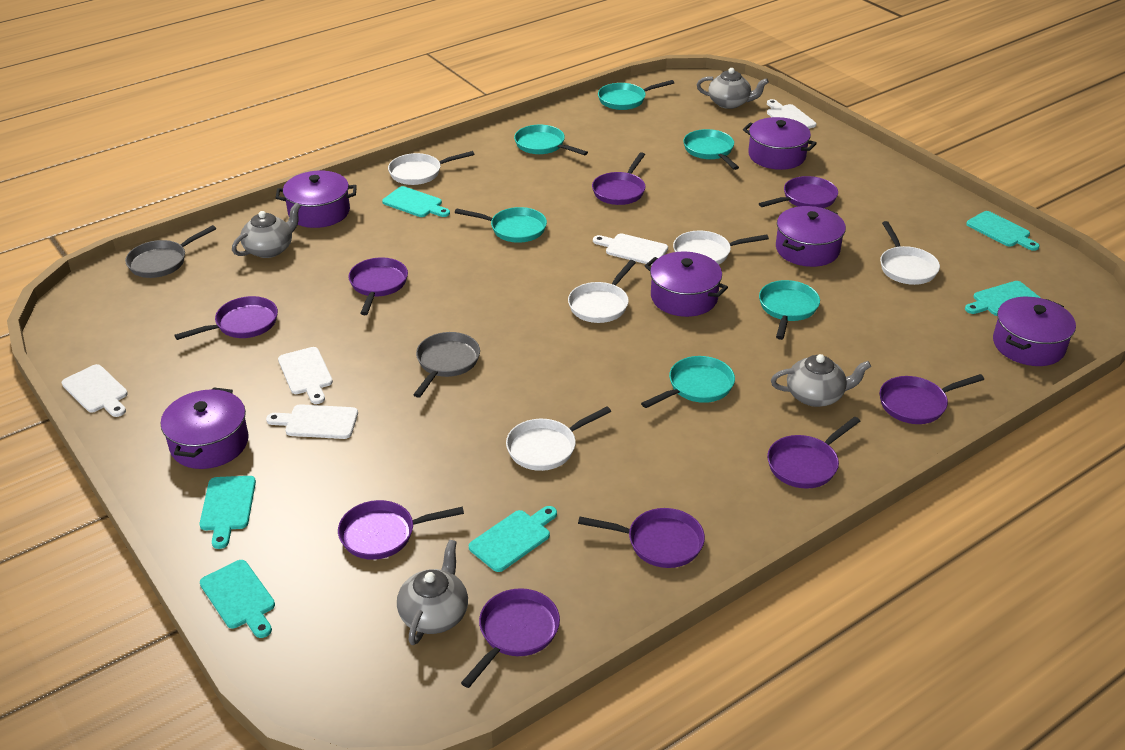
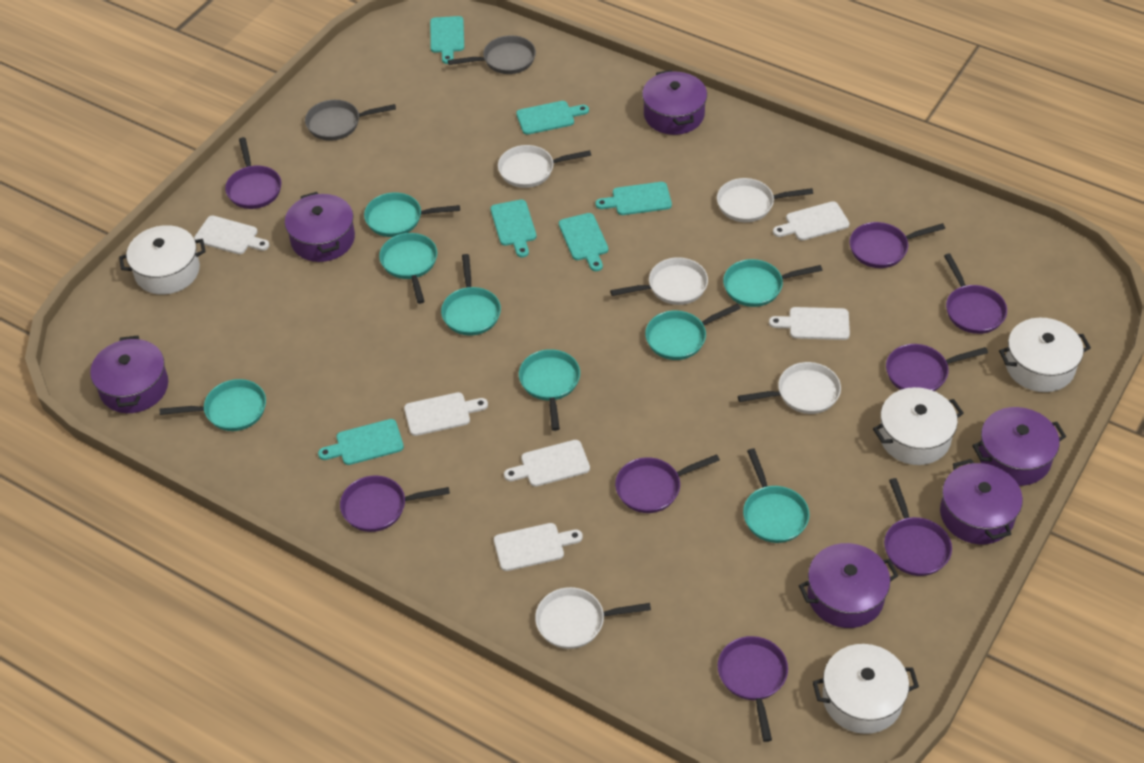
grey teapot: 4 -> 0
purple pan: 9 -> 8
turquoise pan: 6 -> 8
white cutting board: 5 -> 6
white pot: 0 -> 4

